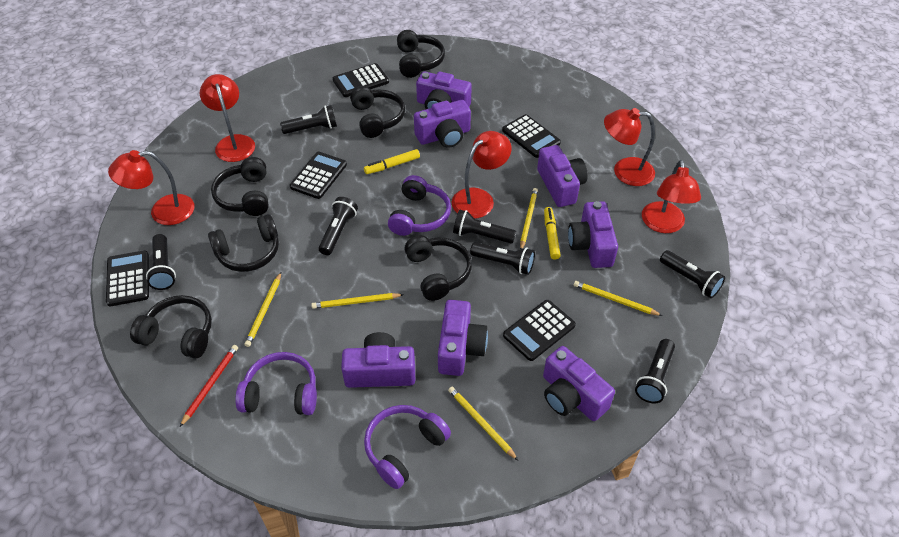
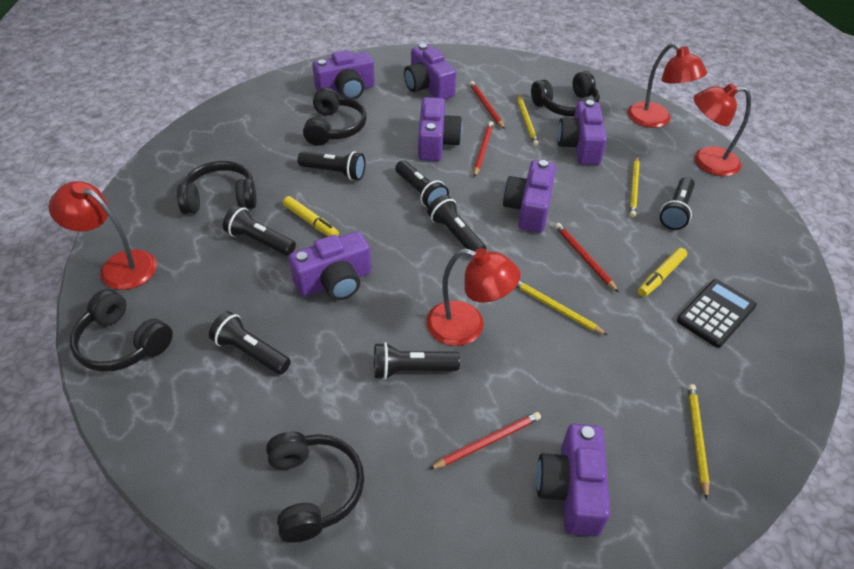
black calculator: 5 -> 1
black headphones: 6 -> 5
purple headphones: 3 -> 0
red lamp: 5 -> 4
red pencil: 1 -> 4
yellow pencil: 5 -> 4

